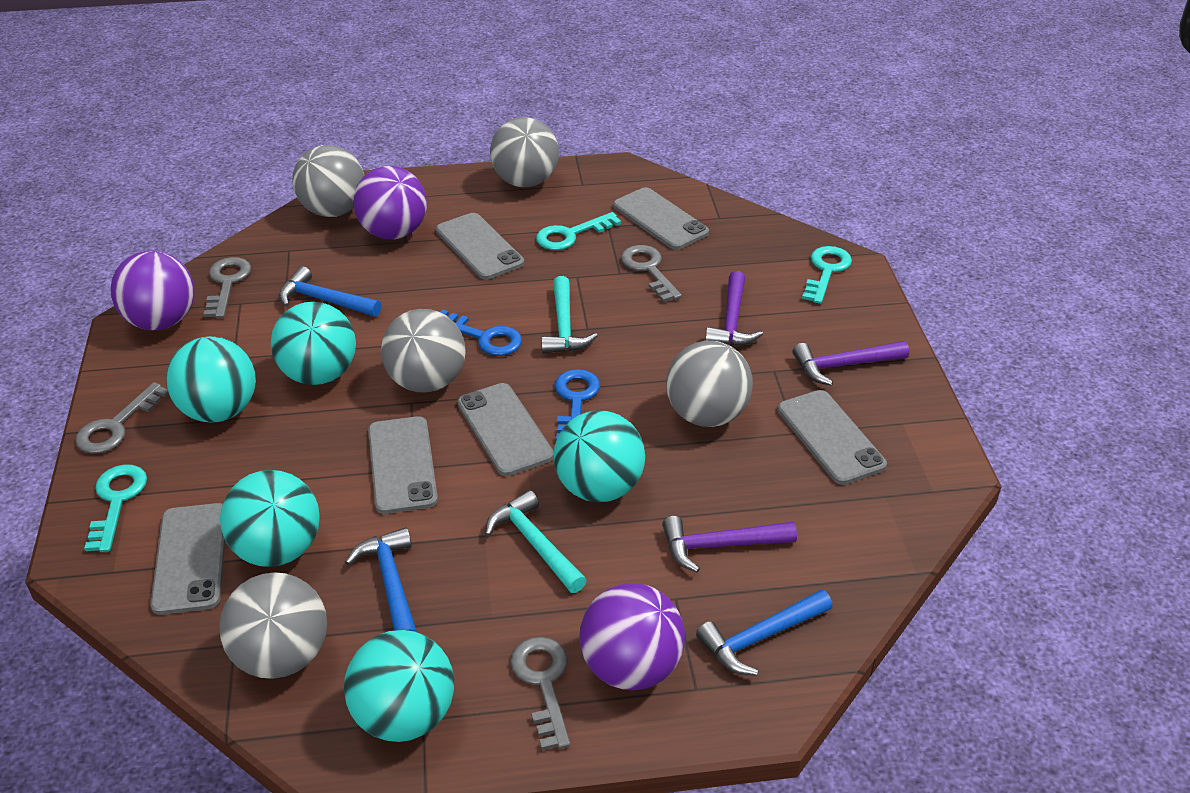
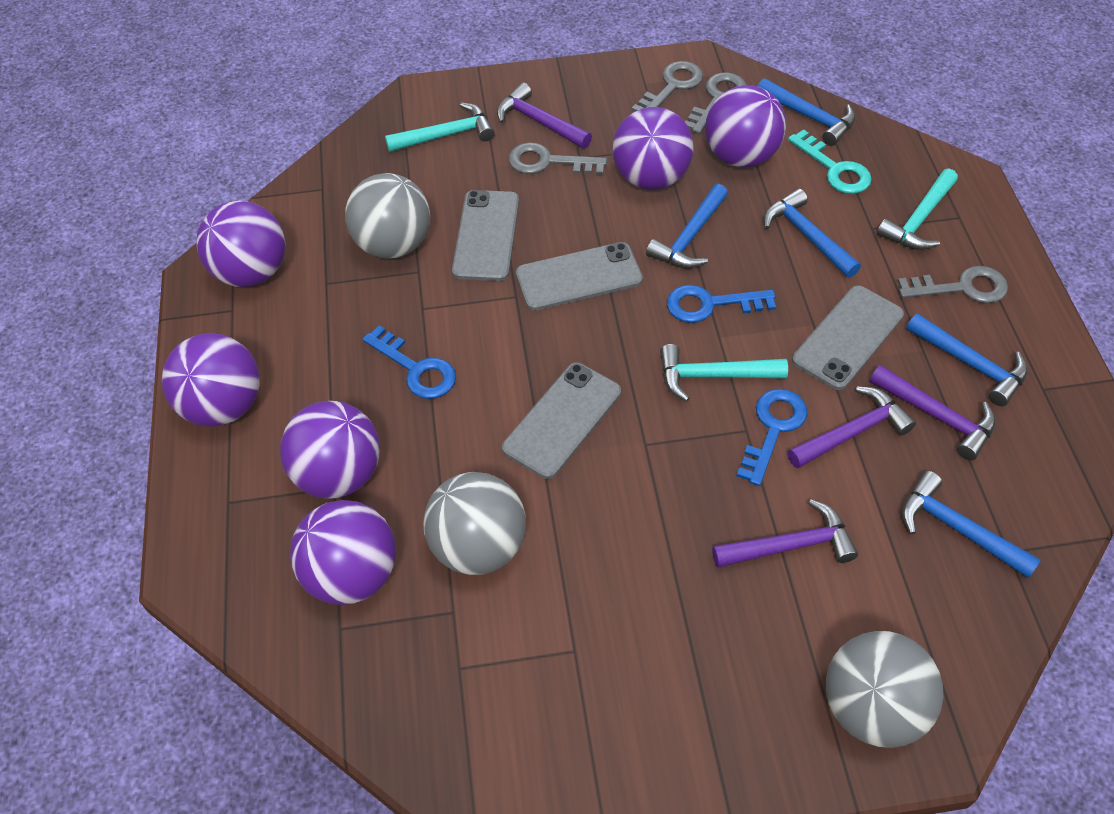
blue hammer: 3 -> 5
blue key: 2 -> 3
grey ball: 5 -> 3
grey phone: 6 -> 4
purple ball: 3 -> 6
purple hammer: 3 -> 4
turquoise ball: 5 -> 0
turquoise hammer: 2 -> 3
turquoise key: 3 -> 1

